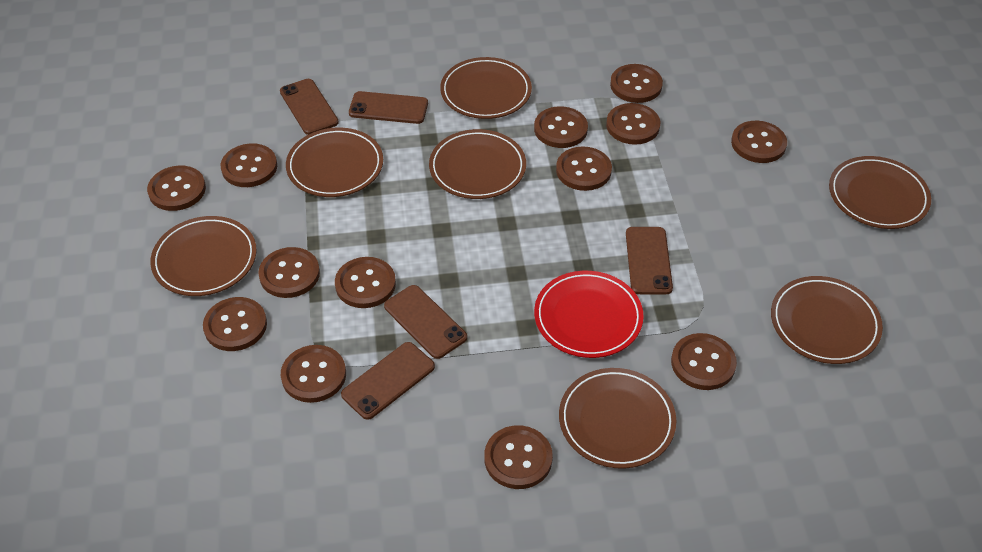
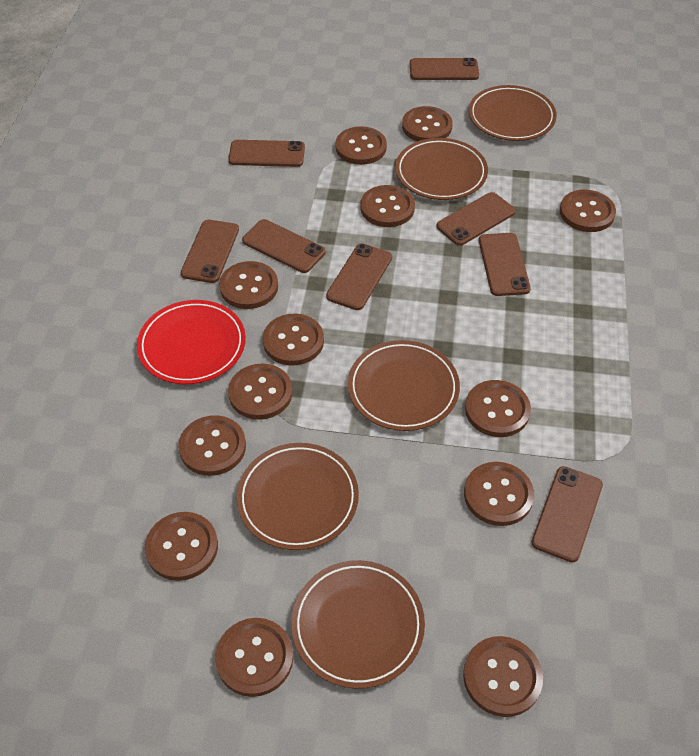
brown phone: 5 -> 8
brown plate: 7 -> 5

